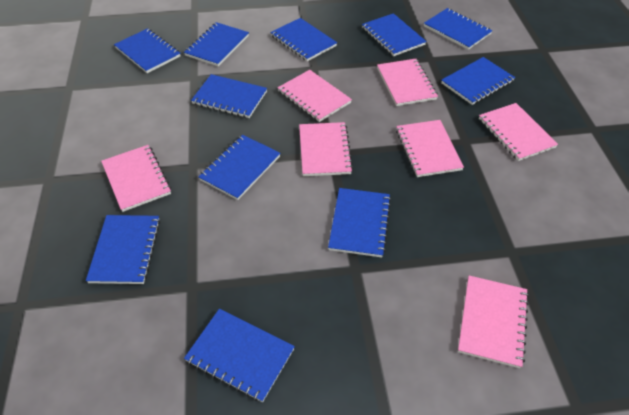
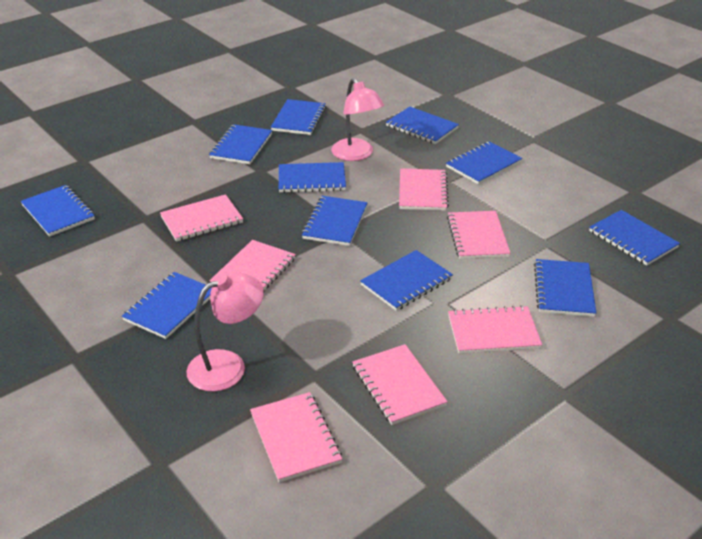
pink lamp: 0 -> 2

